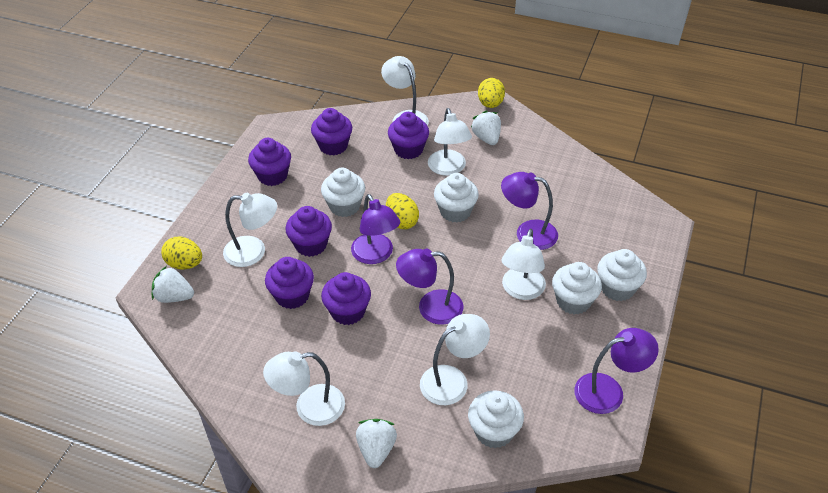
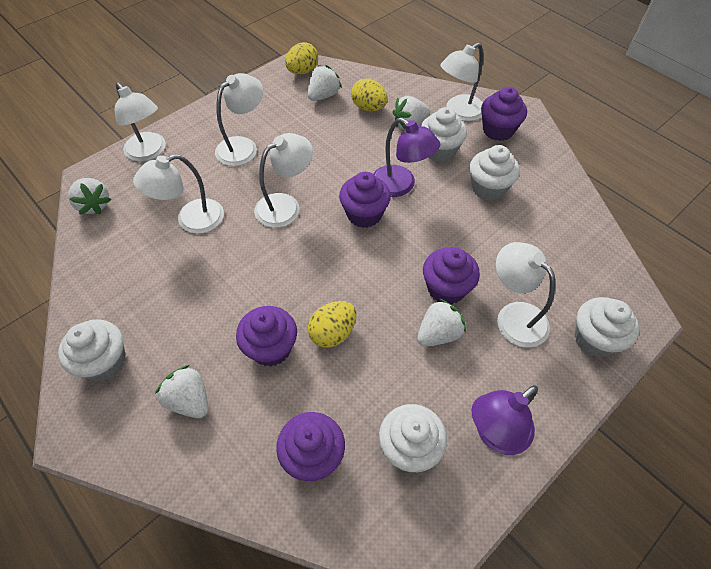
purple cupcake: 6 -> 5
purple lamp: 4 -> 2
white strawberry: 3 -> 5

